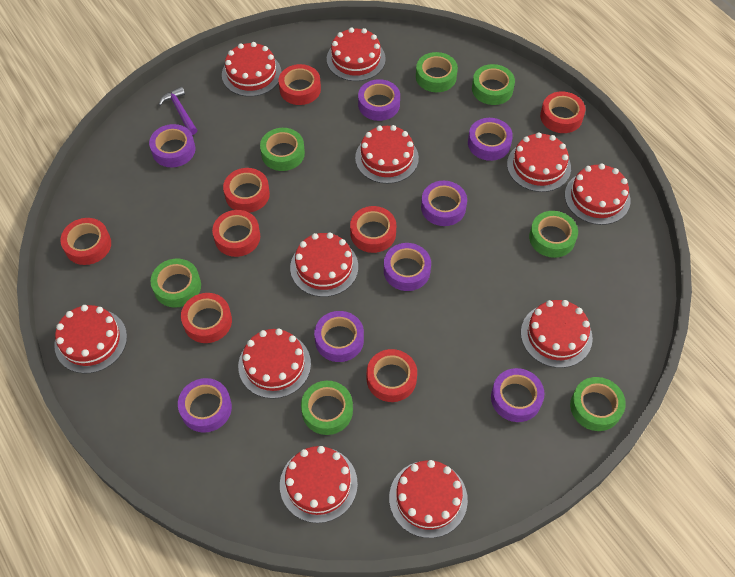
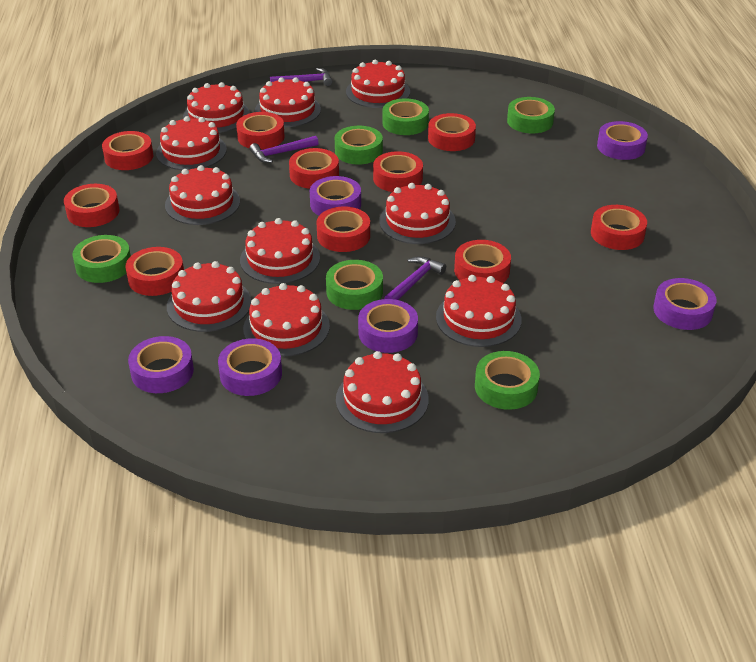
green tape: 7 -> 6
purple hammer: 1 -> 3
purple tape: 8 -> 6
red tape: 8 -> 10

